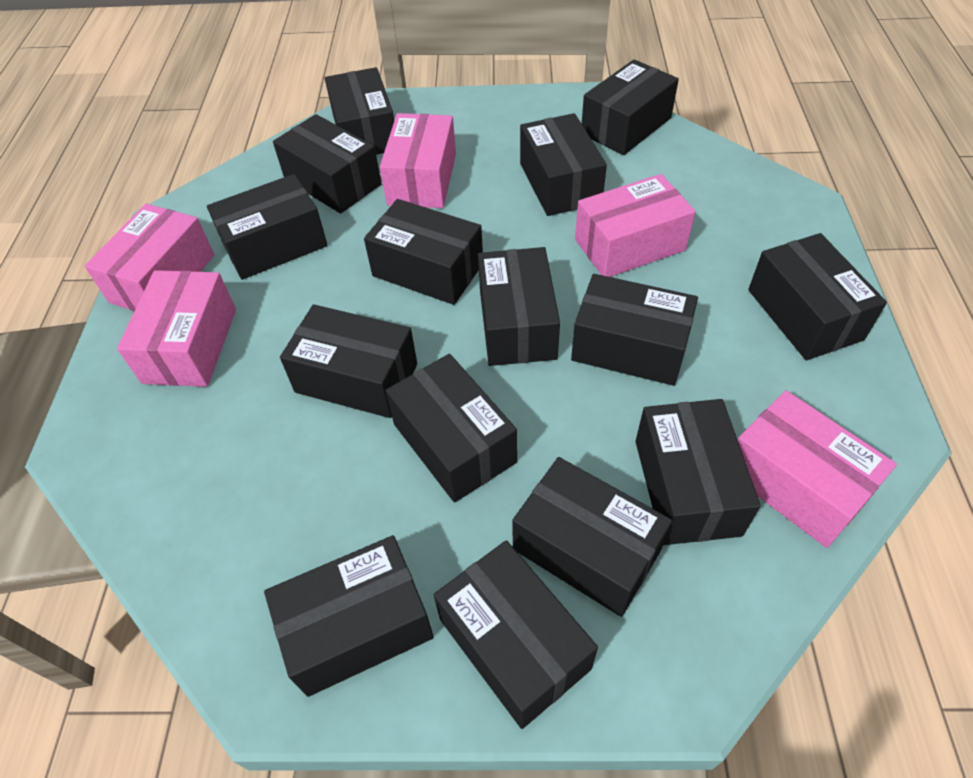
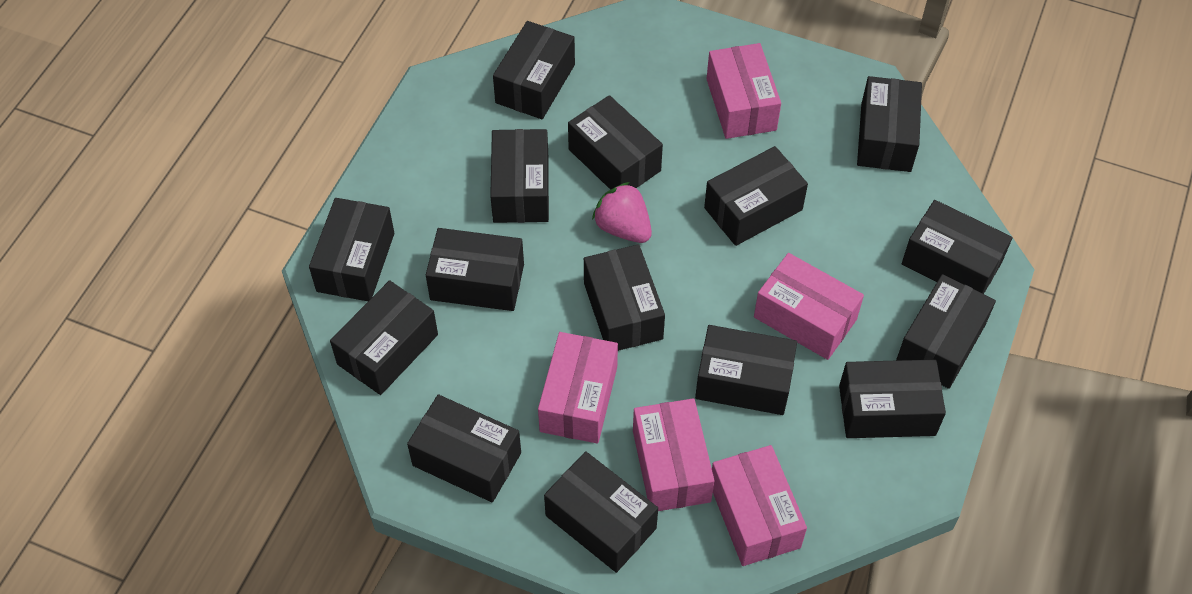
pink strawberry: 0 -> 1

